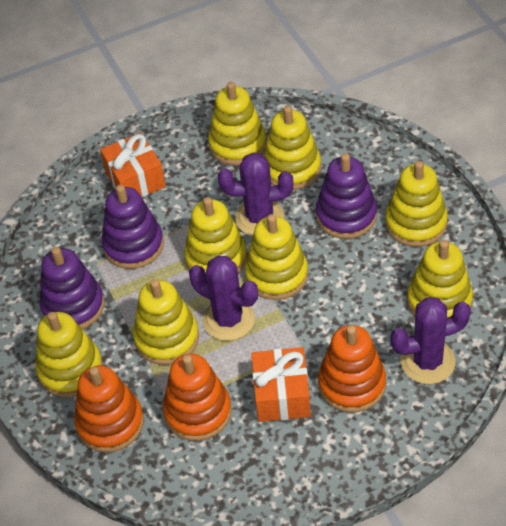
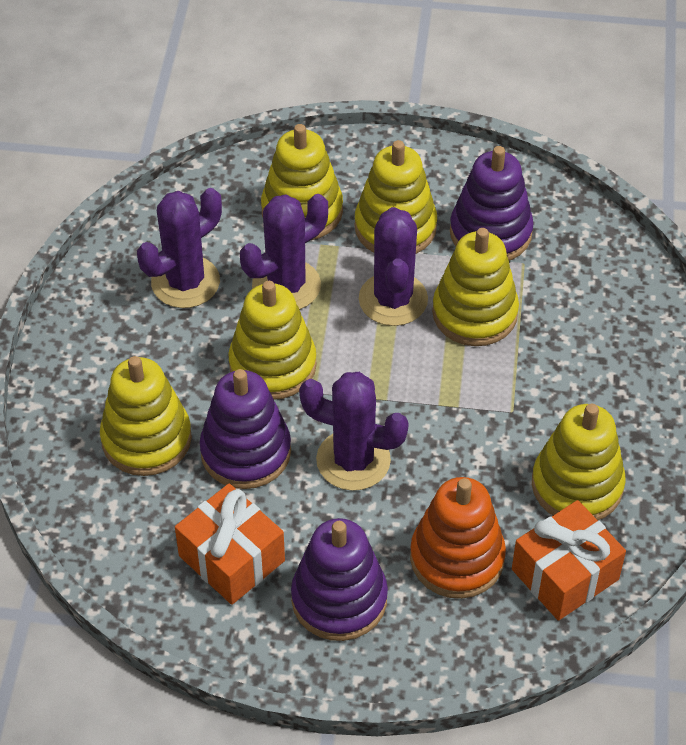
orange stacking toy: 3 -> 1
purple cactus: 3 -> 4
yellow stacking toy: 8 -> 6

